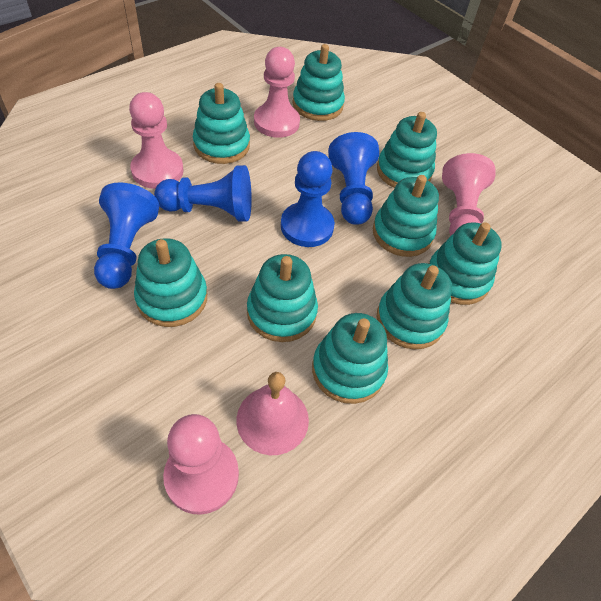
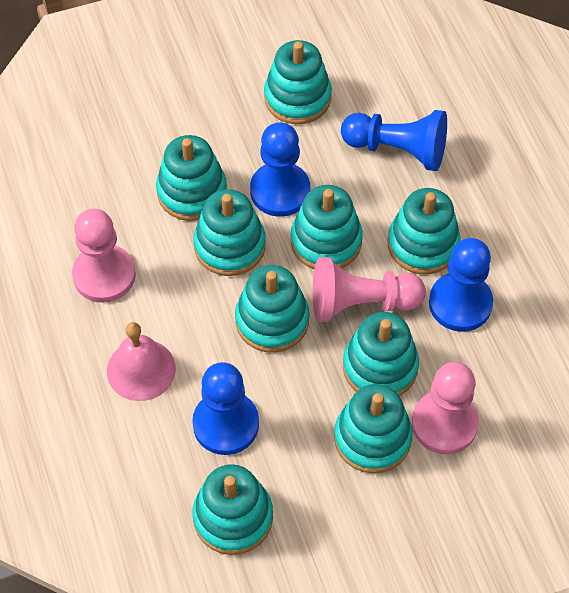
pink pawn: 4 -> 3

